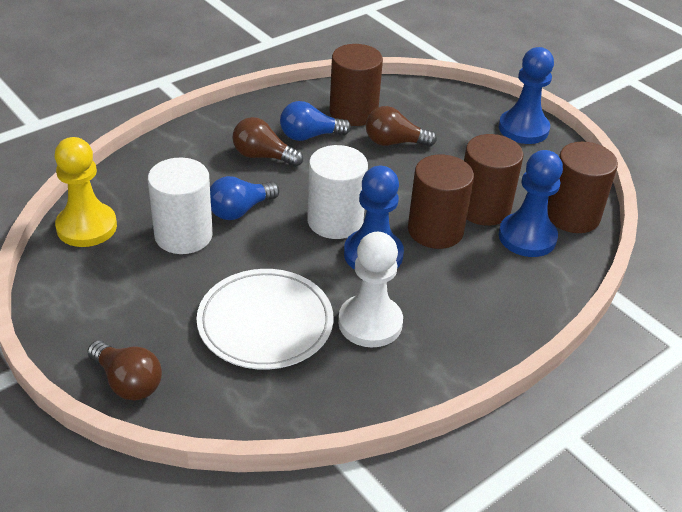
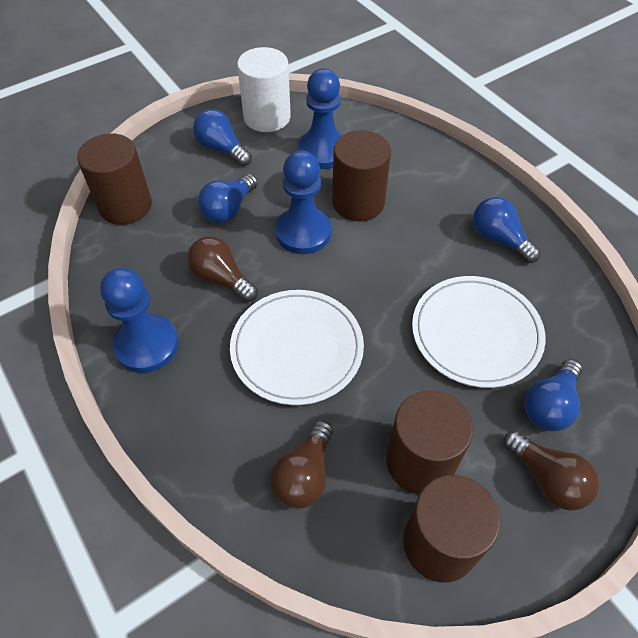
blue light bulb: 2 -> 4
white cylinder: 2 -> 1
white pawn: 1 -> 0
white plate: 1 -> 2
yellow pawn: 1 -> 0

